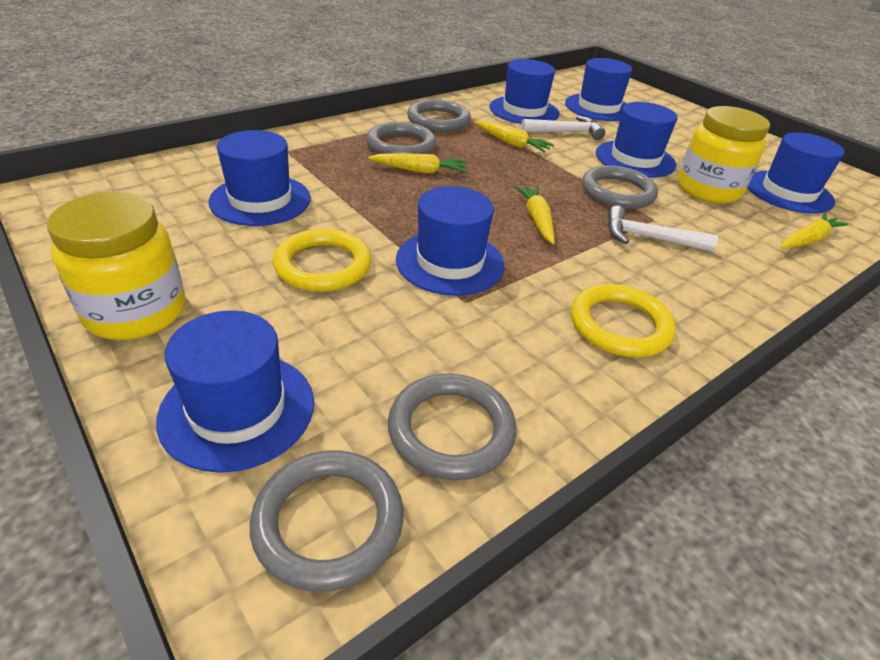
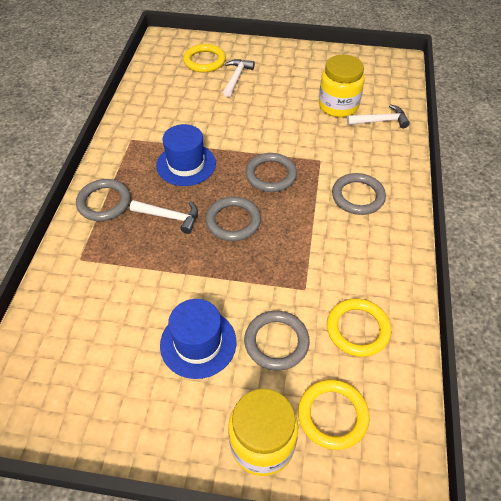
blue hat: 7 -> 2
white hammer: 2 -> 3
yellow carrot: 4 -> 0
yellow ring: 2 -> 3

